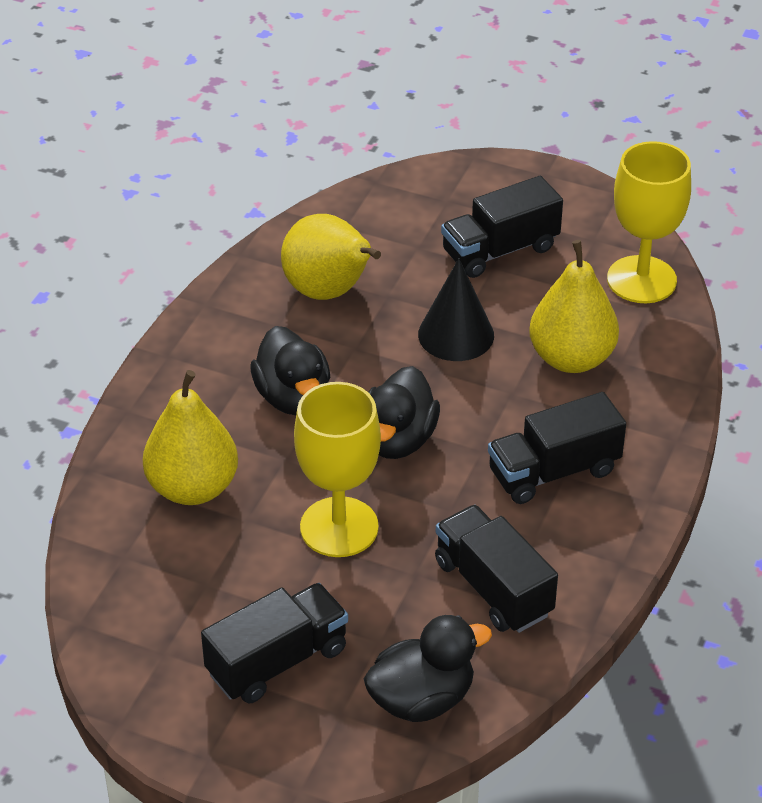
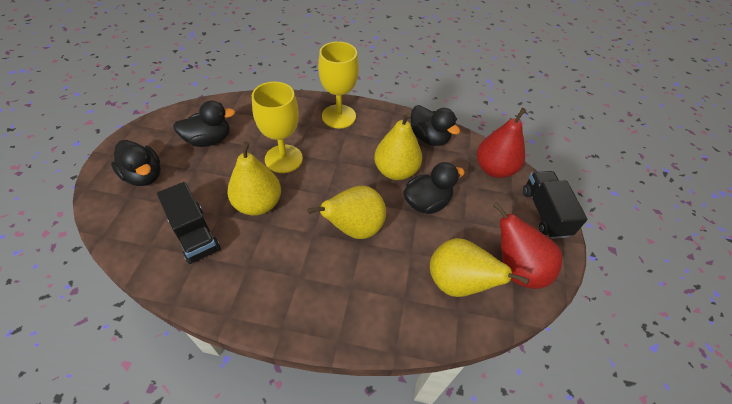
black cone: 1 -> 0
black duck: 3 -> 4
black truck: 4 -> 2
red pear: 0 -> 2
yellow pear: 3 -> 4

